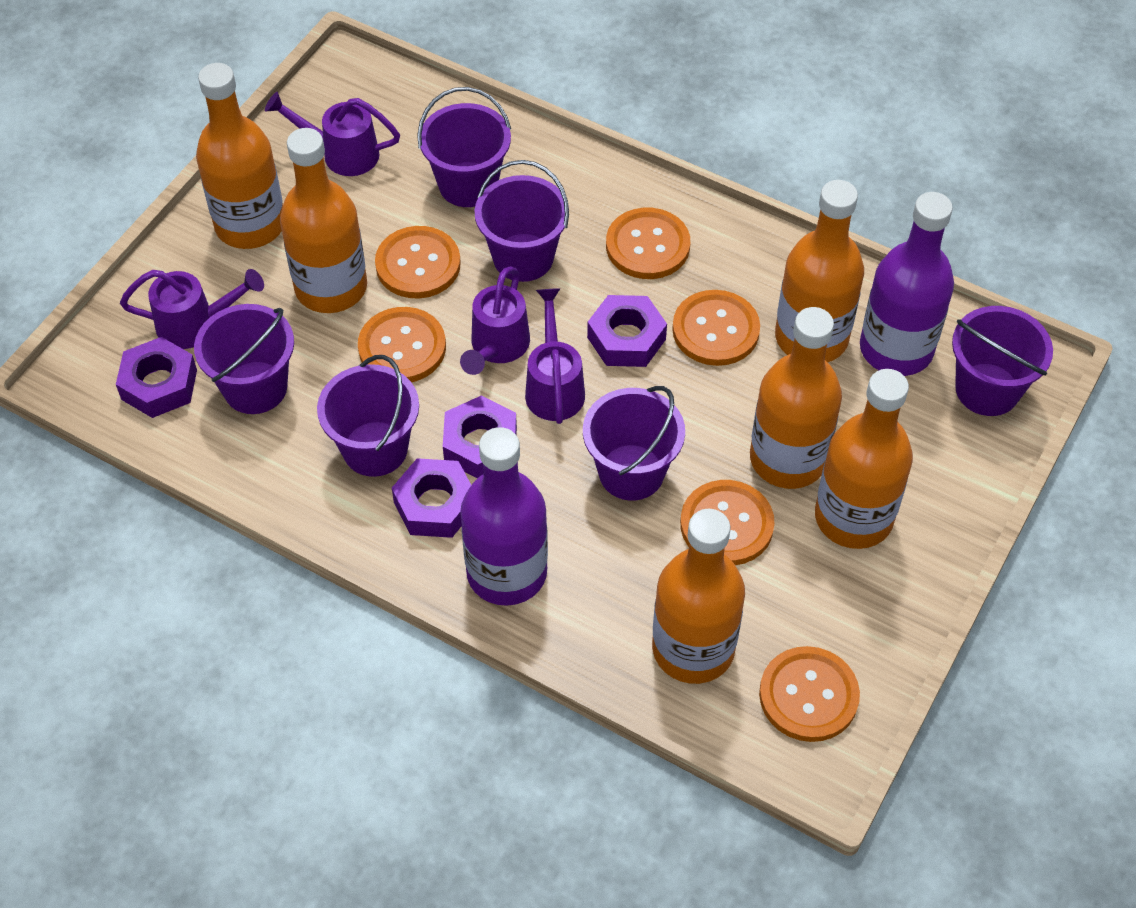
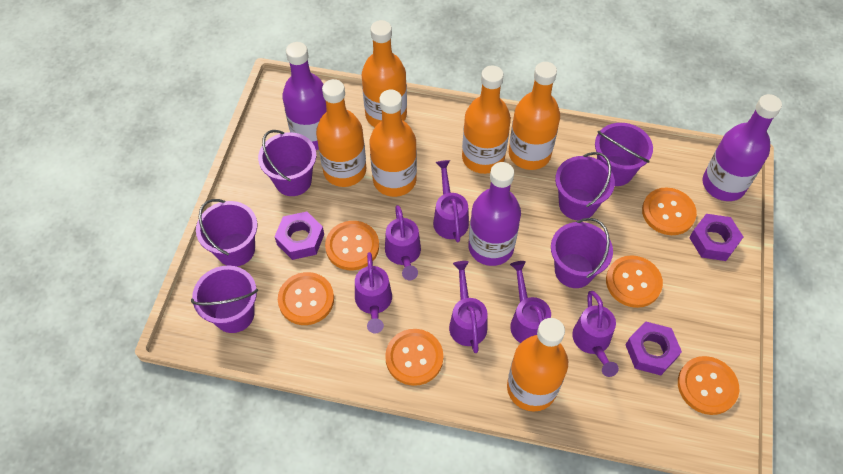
purple bottle: 2 -> 3
purple nut: 4 -> 3
purple watering can: 4 -> 6

